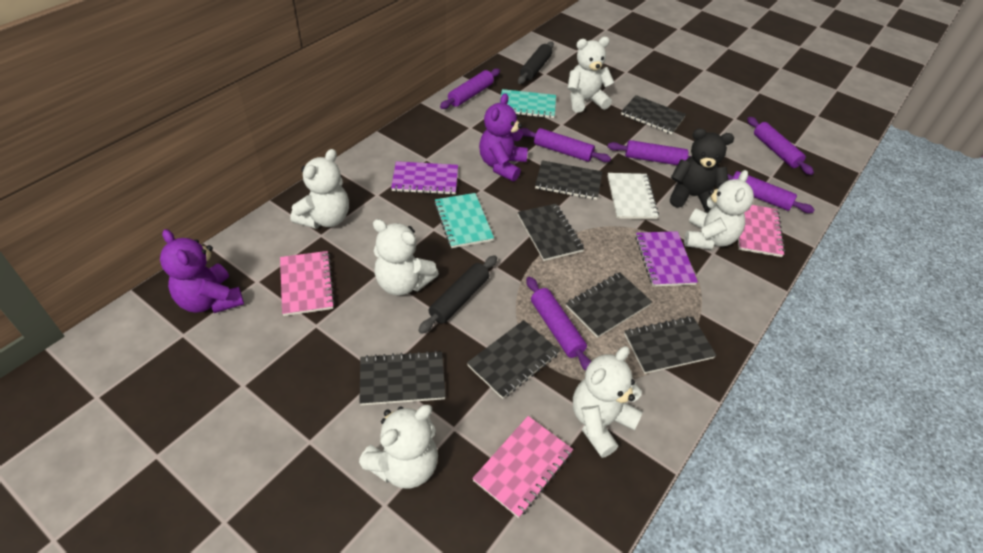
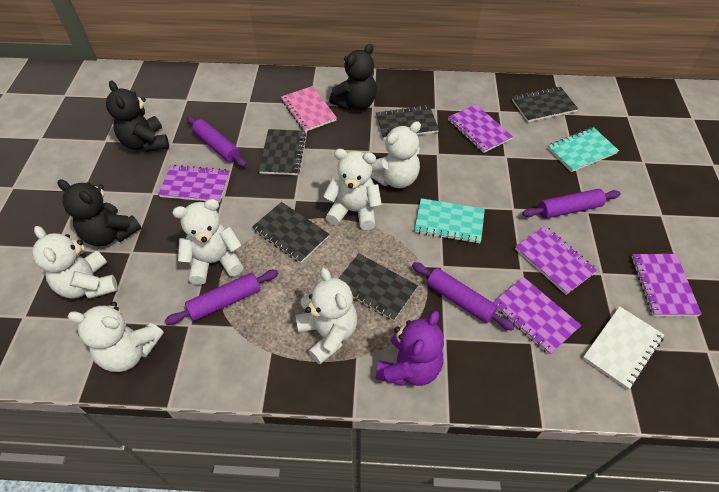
black notebook: 7 -> 5
black rolling pin: 2 -> 0
black teddy bear: 1 -> 3
pink notebook: 3 -> 1
purple notebook: 2 -> 5
purple rolling pin: 6 -> 4
purple teddy bear: 2 -> 1

